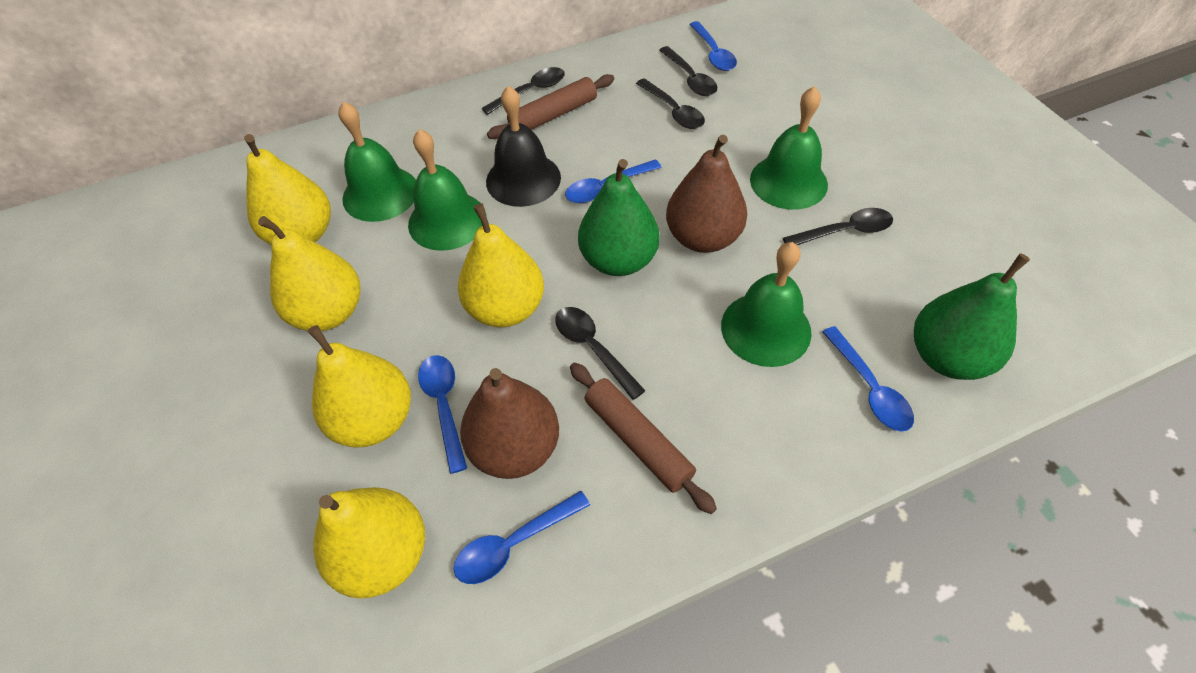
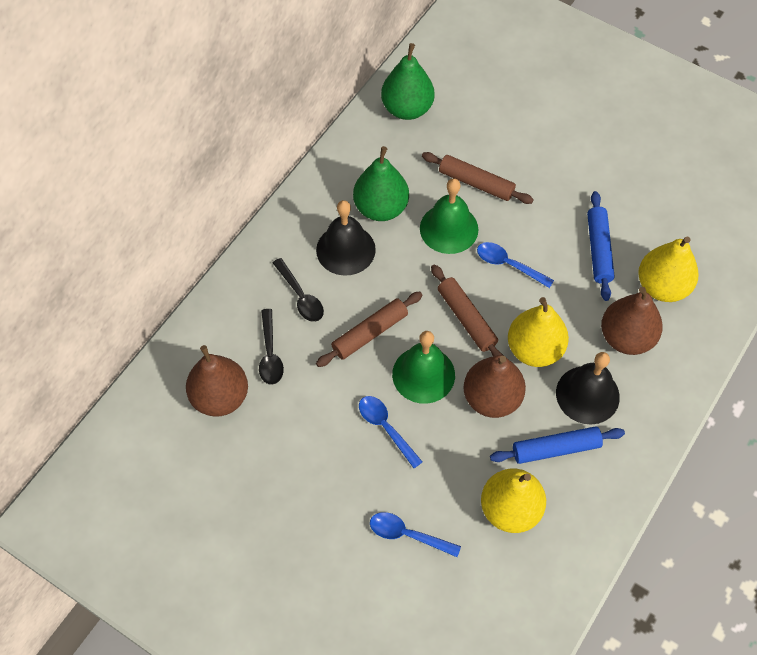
black bell: 1 -> 2
black spoon: 5 -> 2
blue rolling pin: 0 -> 2
blue spoon: 5 -> 3
brown pear: 2 -> 3
brown rolling pin: 2 -> 3
green bell: 4 -> 2
yellow pear: 5 -> 3

